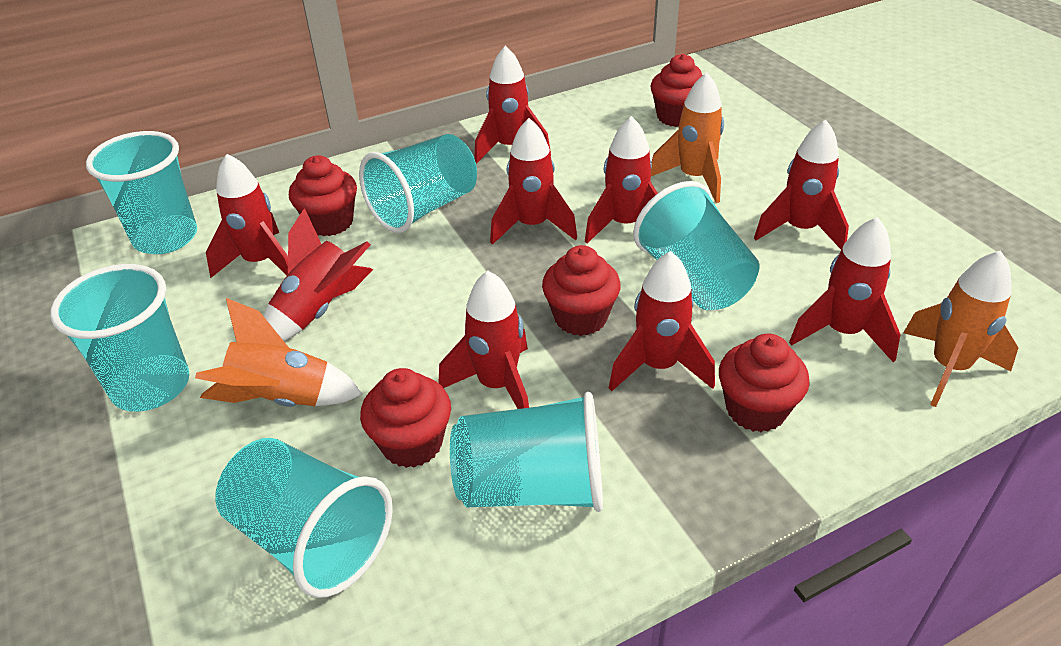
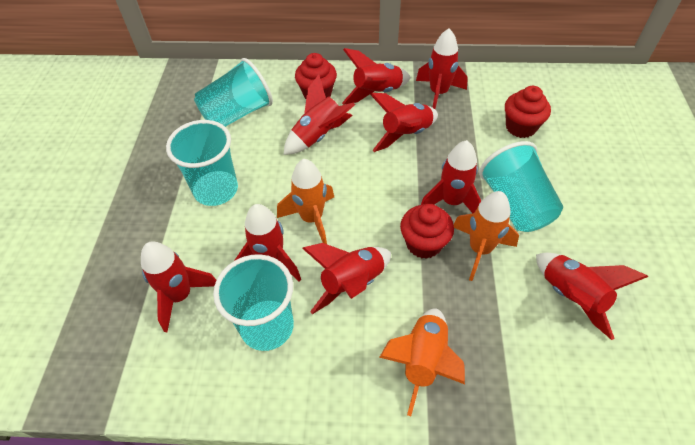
red cupcake: 5 -> 3
turquoise cup: 6 -> 4

